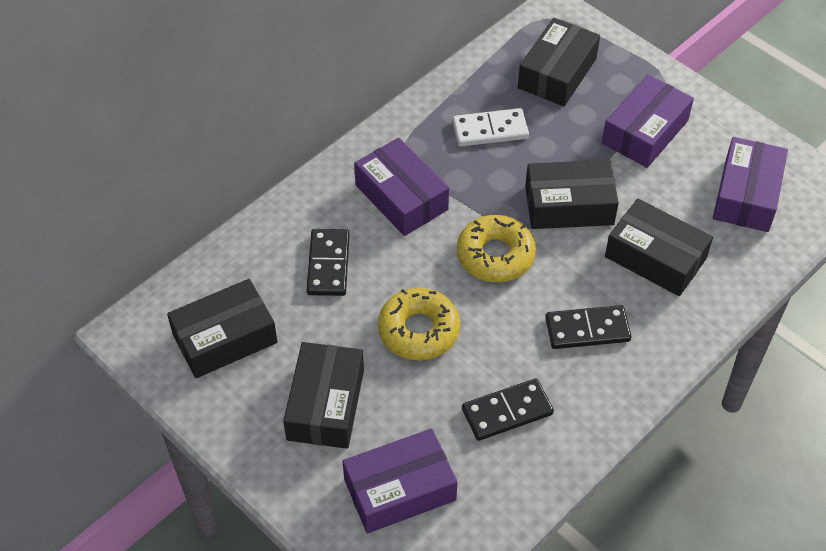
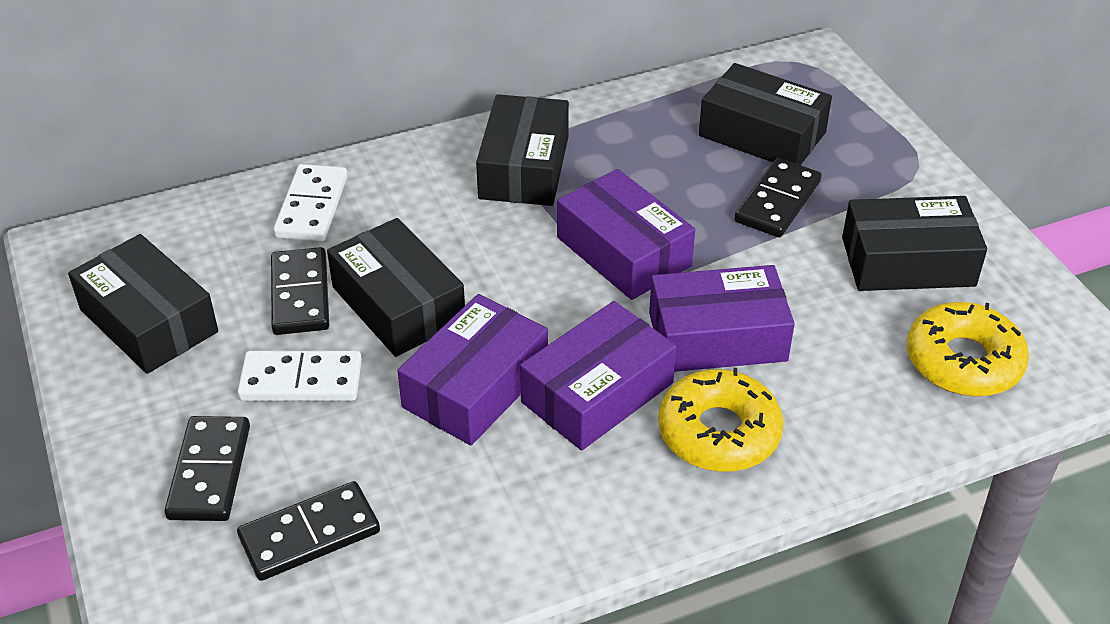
black domino: 3 -> 4
white domino: 1 -> 2

